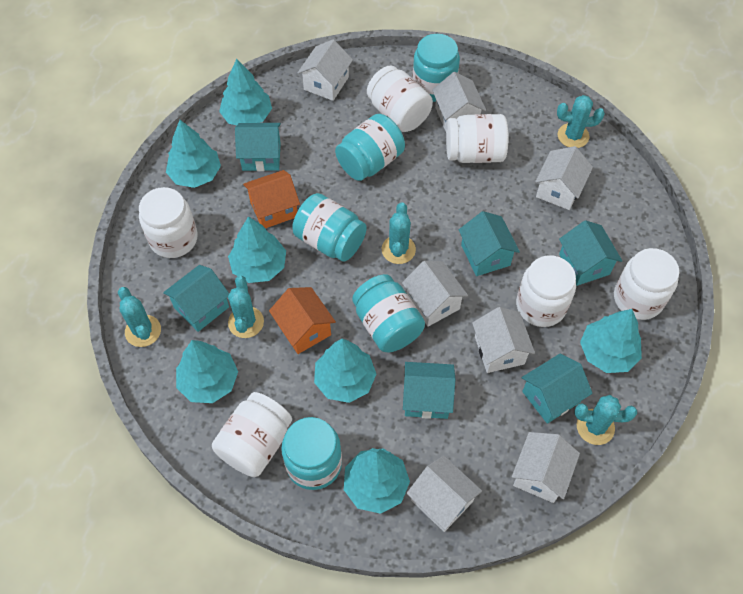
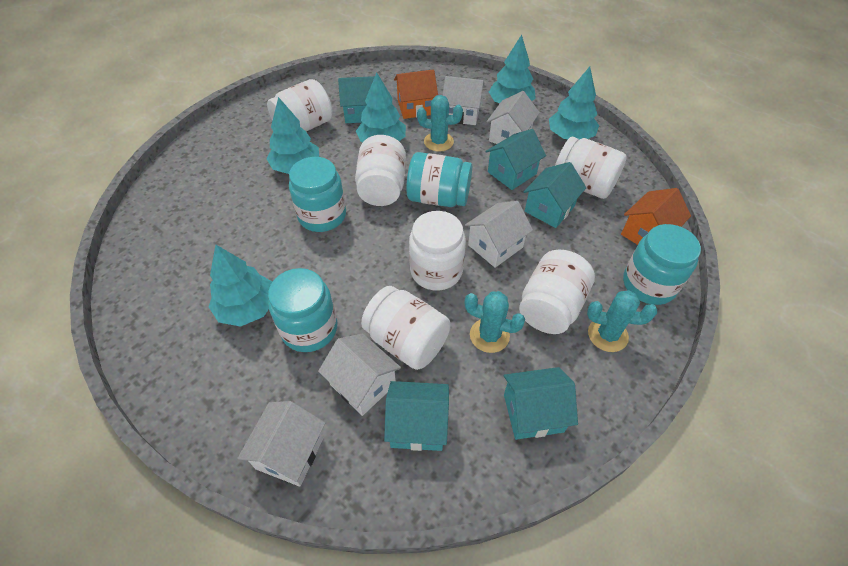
turquoise cactus: 5 -> 3
turquoise house: 6 -> 5
turquoise jar: 5 -> 4
turquoise tree: 7 -> 5
white house: 7 -> 5

